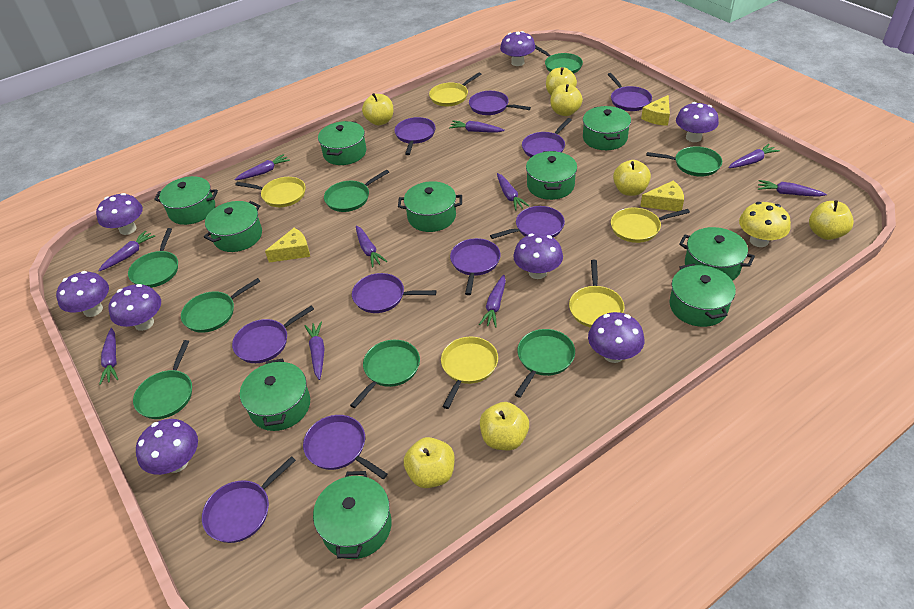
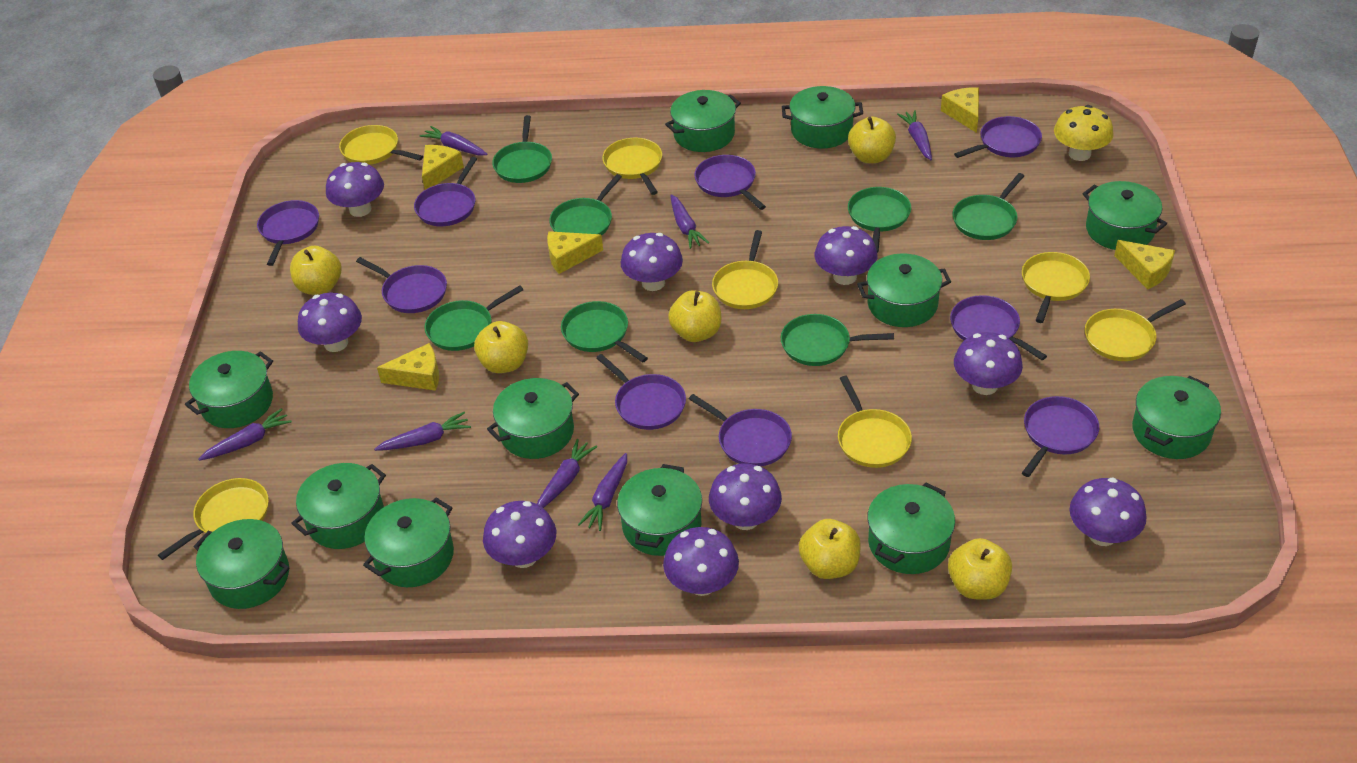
green pan: 8 -> 7
green pot: 10 -> 12
purple carrot: 10 -> 7
purple mushroom: 8 -> 9
purple pan: 10 -> 9
yellow apple: 7 -> 6
yellow cheese: 3 -> 5
yellow pan: 5 -> 7

